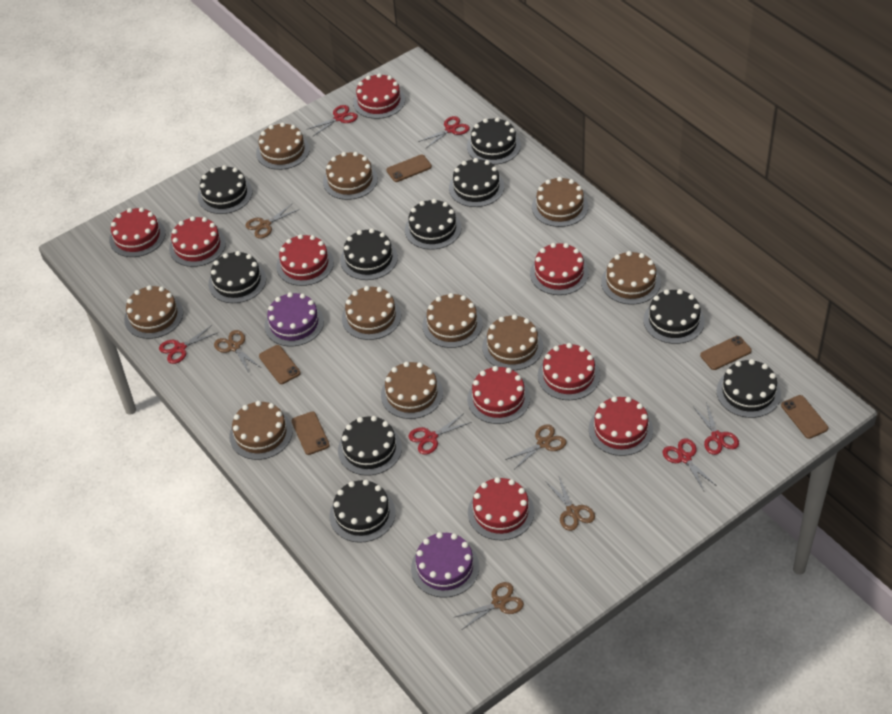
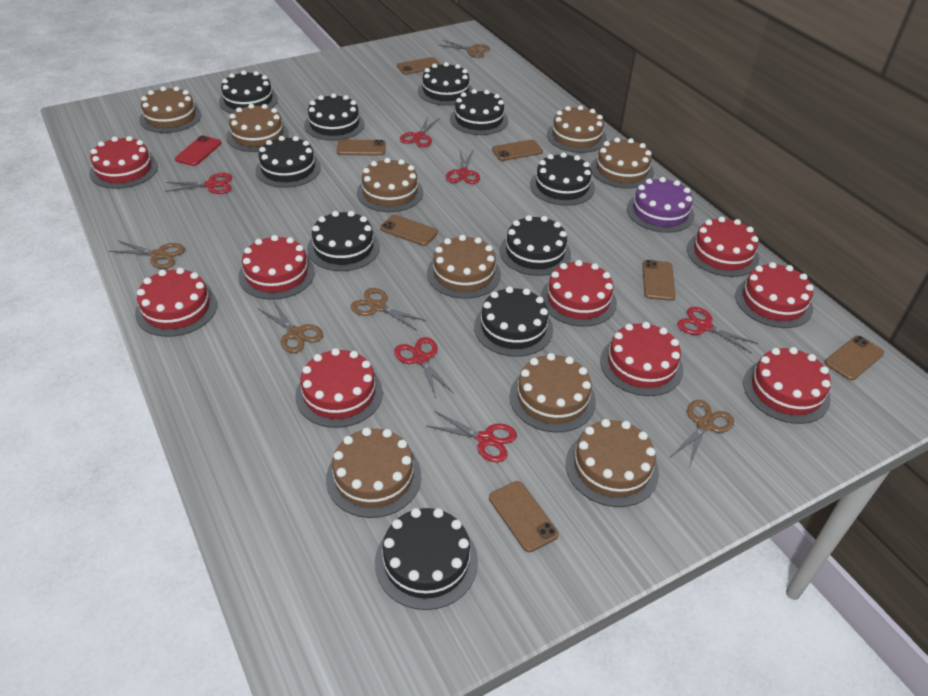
brown cake: 10 -> 9
brown phone: 5 -> 7
purple cake: 2 -> 1
red phone: 0 -> 1

